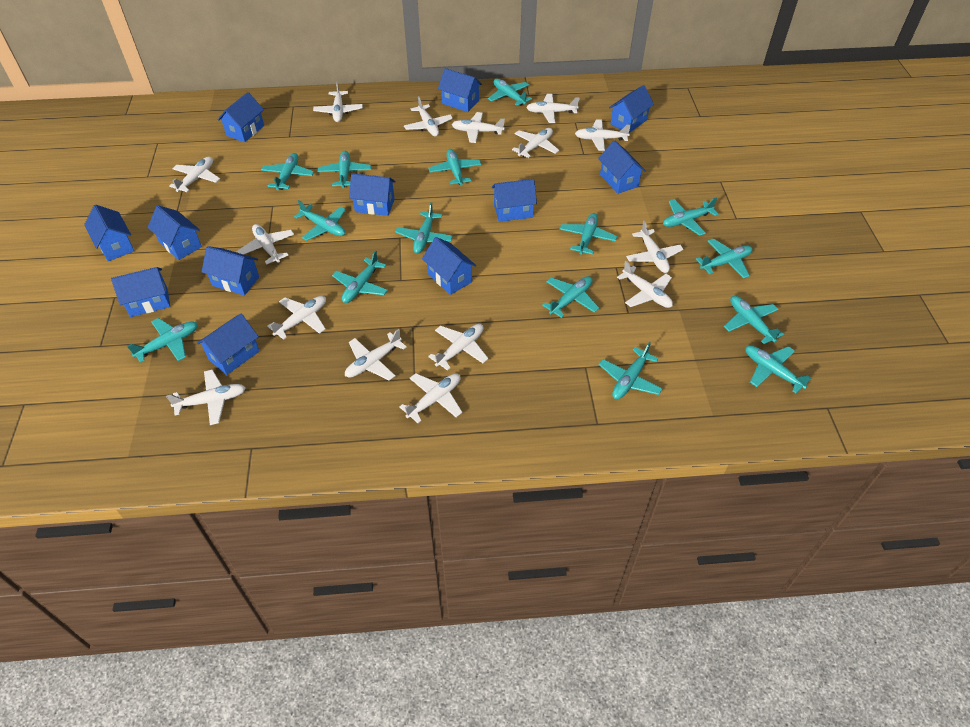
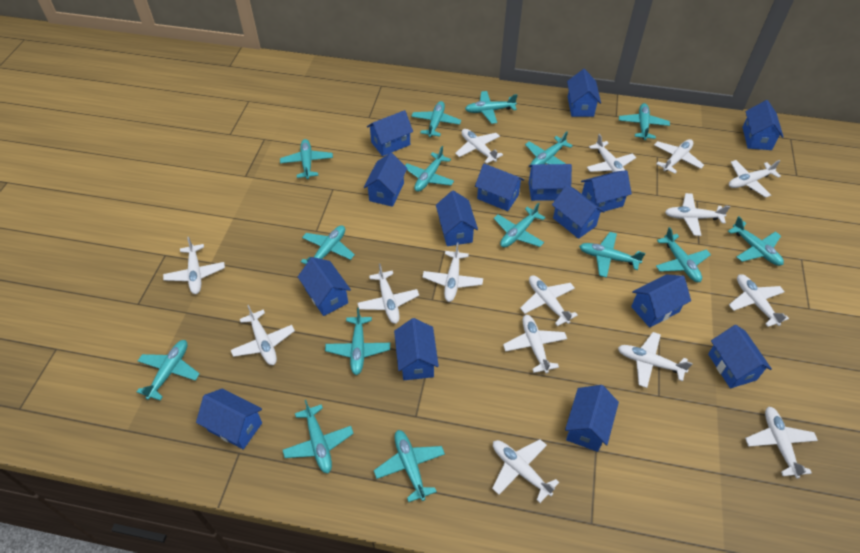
blue house: 12 -> 15

